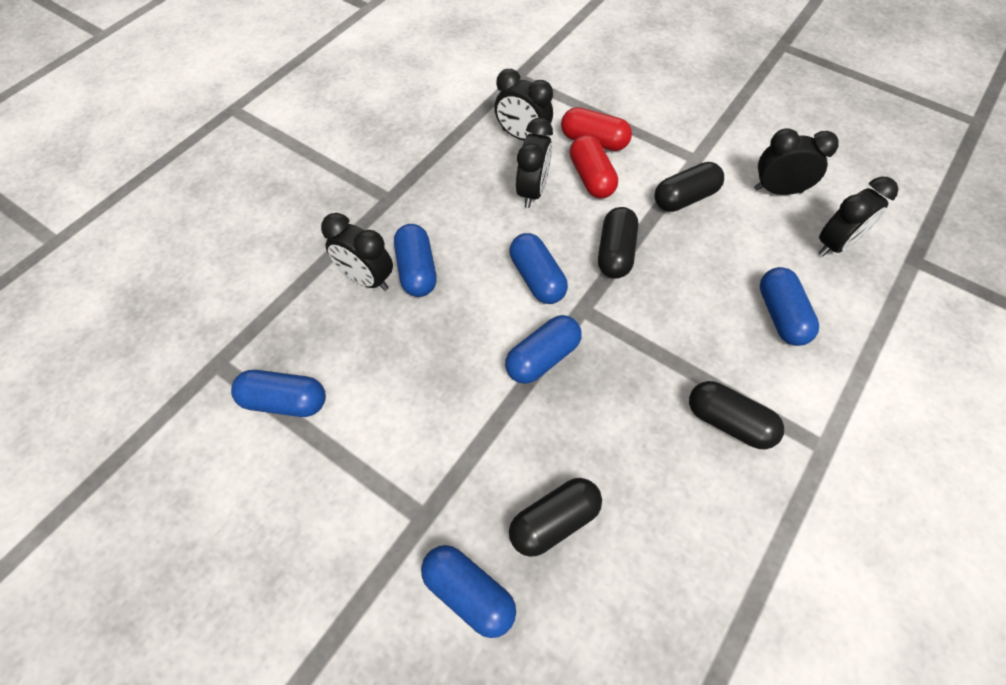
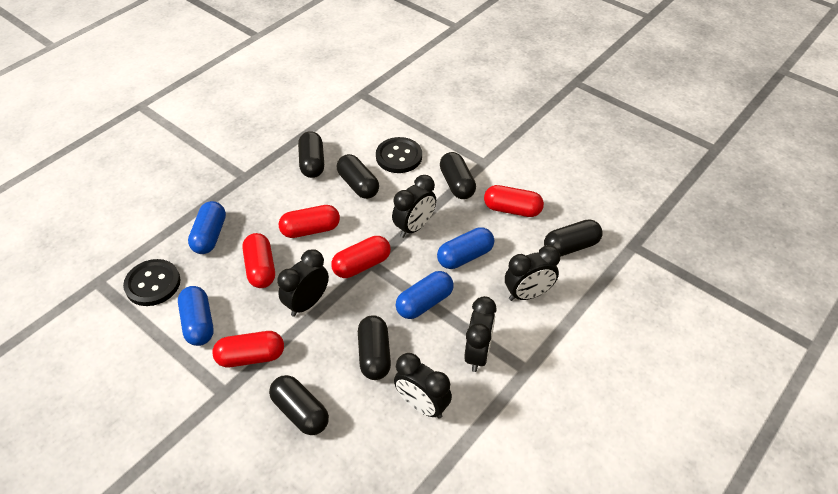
black button: 0 -> 2
black capsule: 4 -> 6
blue capsule: 6 -> 4
red capsule: 2 -> 5

